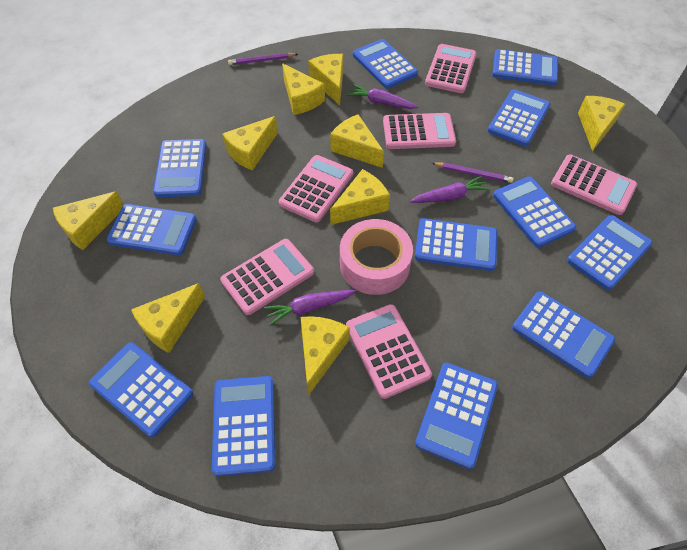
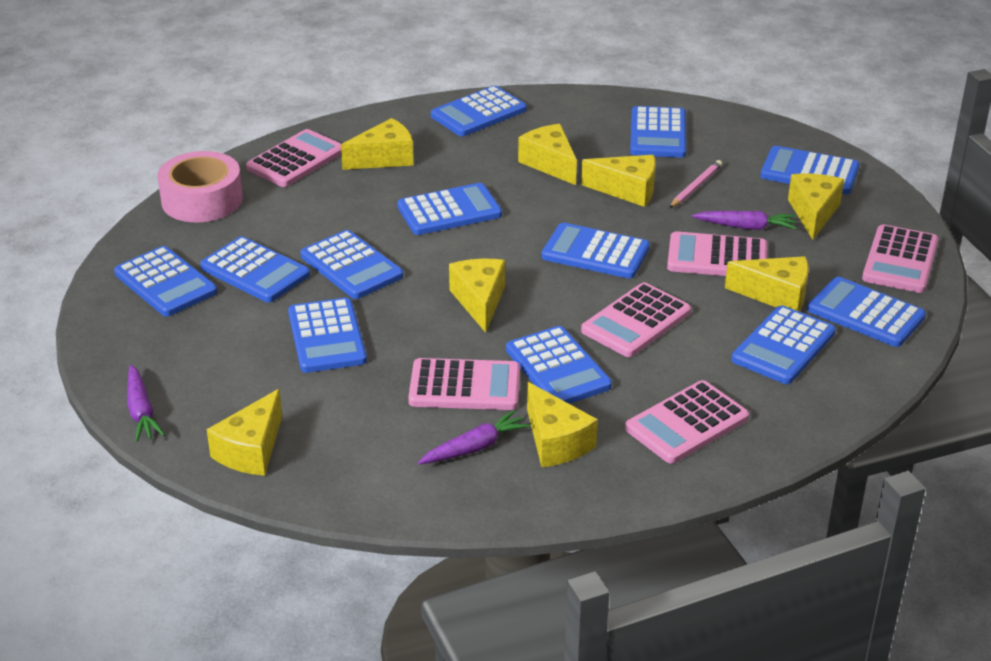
pink pencil: 0 -> 1
purple pencil: 2 -> 0
yellow cheese: 9 -> 8

